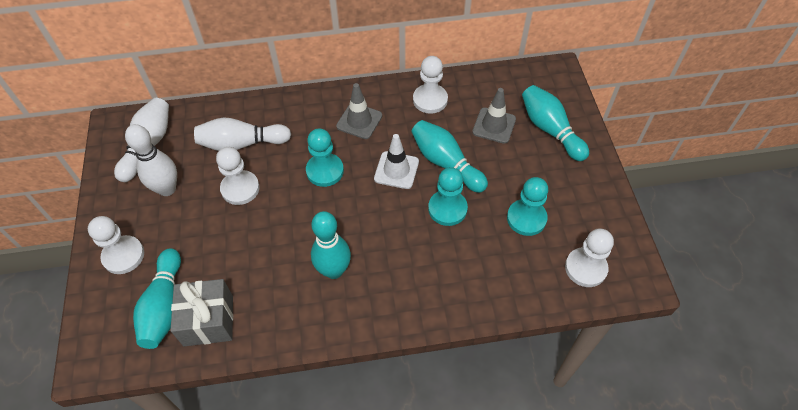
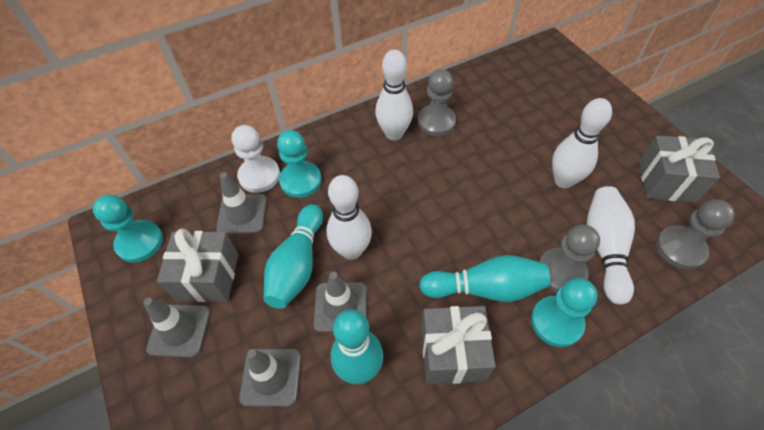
grey gift: 1 -> 3
grey pawn: 0 -> 3
grey traffic cone: 2 -> 4
turquoise bowling pin: 4 -> 3
white bowling pin: 3 -> 4
white pawn: 4 -> 1
white traffic cone: 1 -> 0

